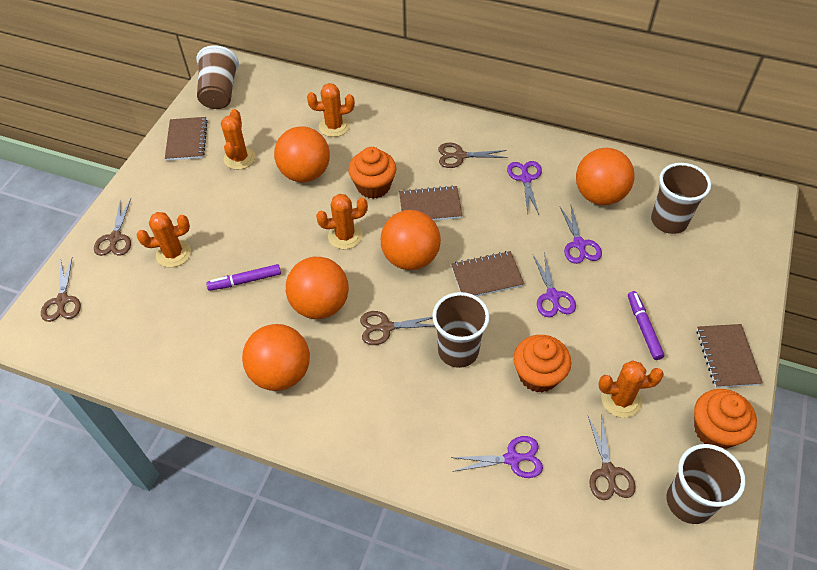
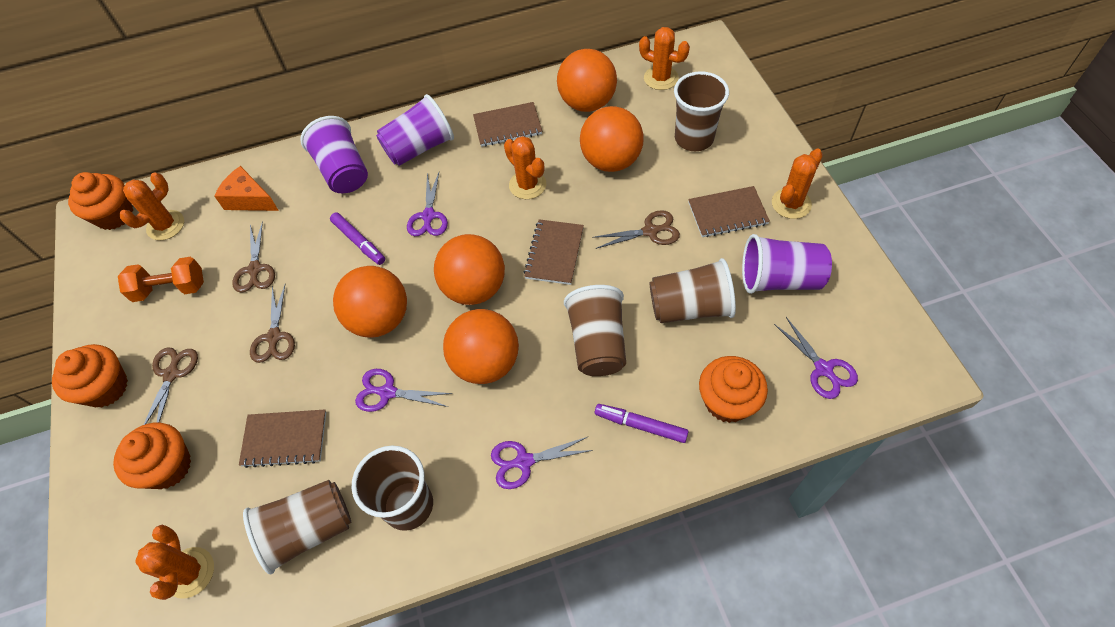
brown cup: 4 -> 5
brown scissors: 5 -> 4
orange cheese: 0 -> 1
orange cupcake: 3 -> 4
orange dumbbell: 0 -> 1
purple cup: 0 -> 3

